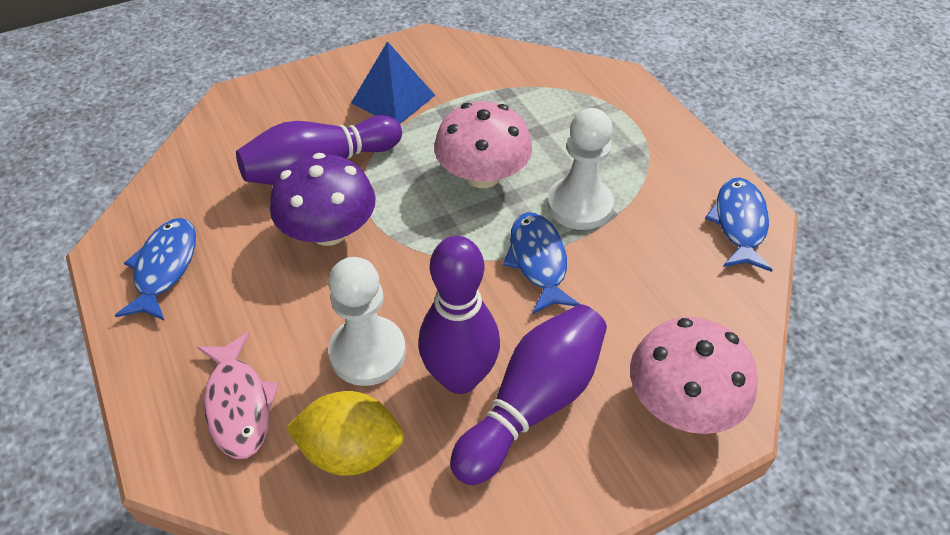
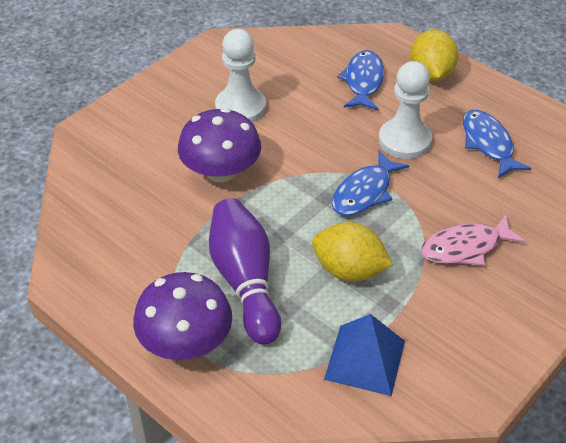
pink mushroom: 2 -> 0
purple bowling pin: 3 -> 1
purple mushroom: 1 -> 2
yellow lemon: 1 -> 2

